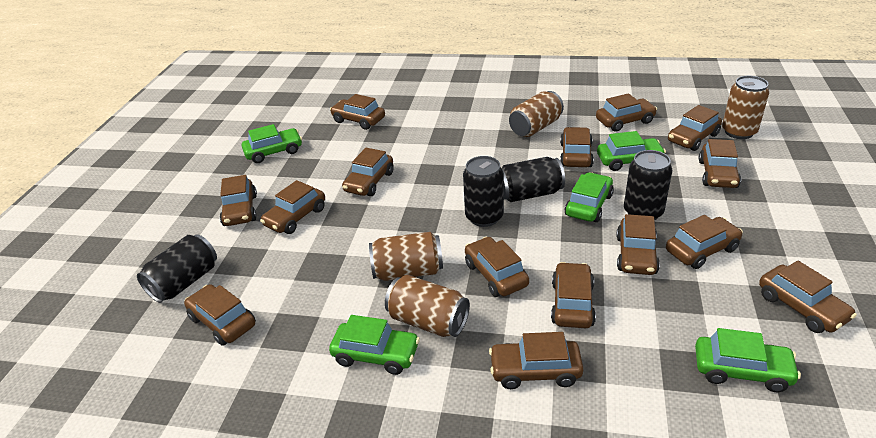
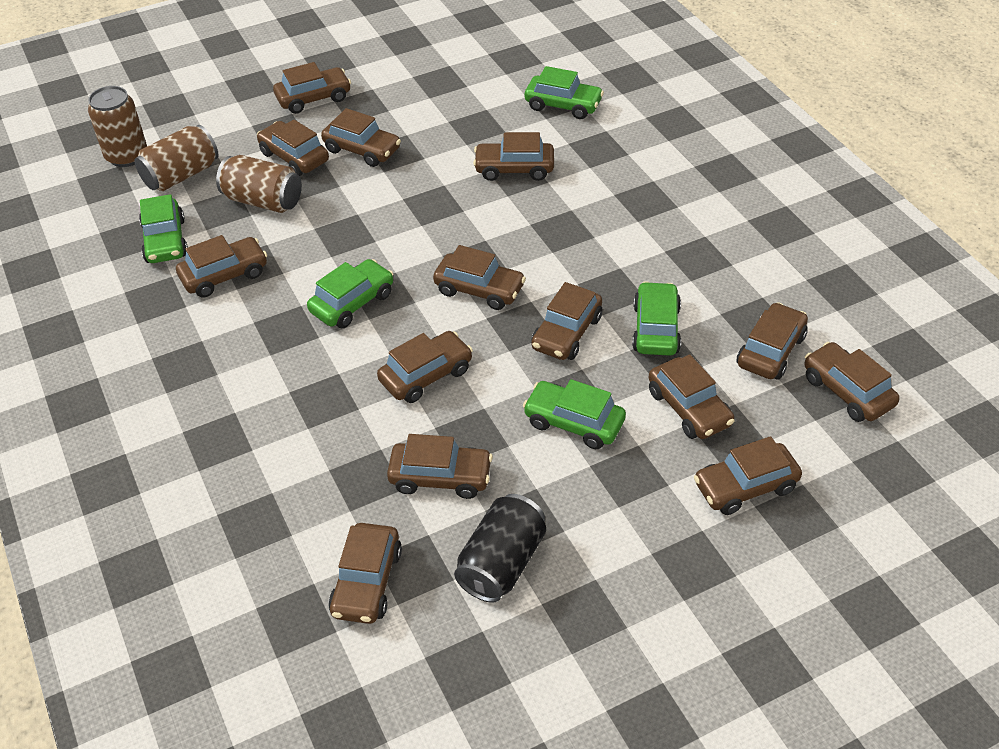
black can: 4 -> 1
brown can: 4 -> 3
brown car: 15 -> 14

